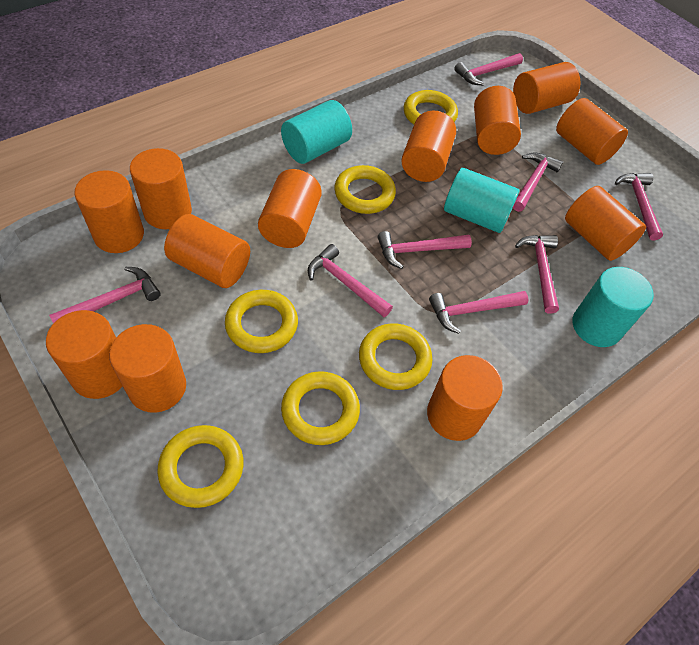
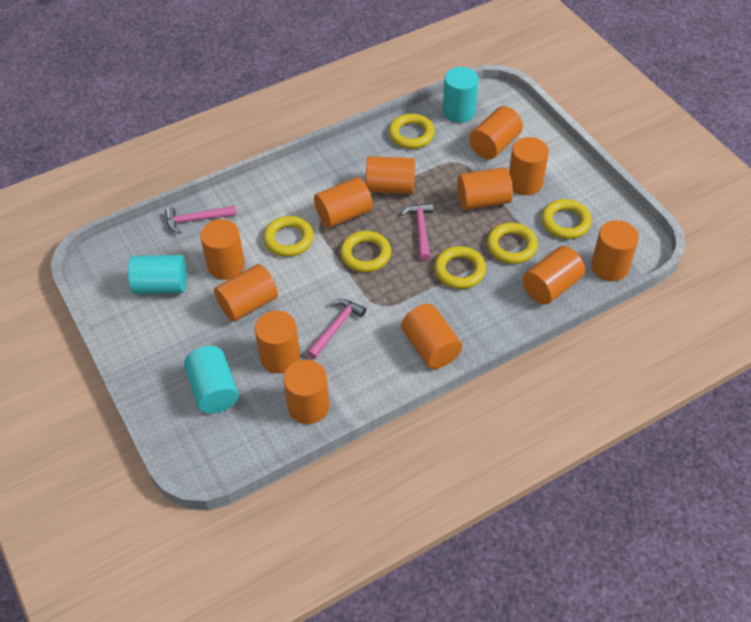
pink hammer: 8 -> 3

